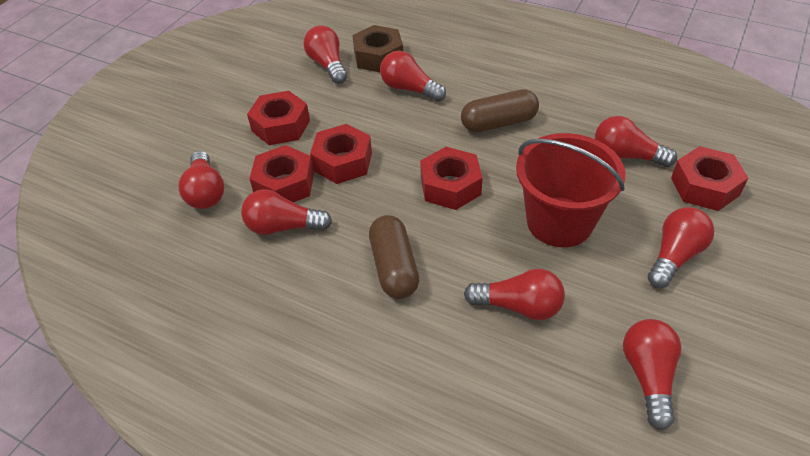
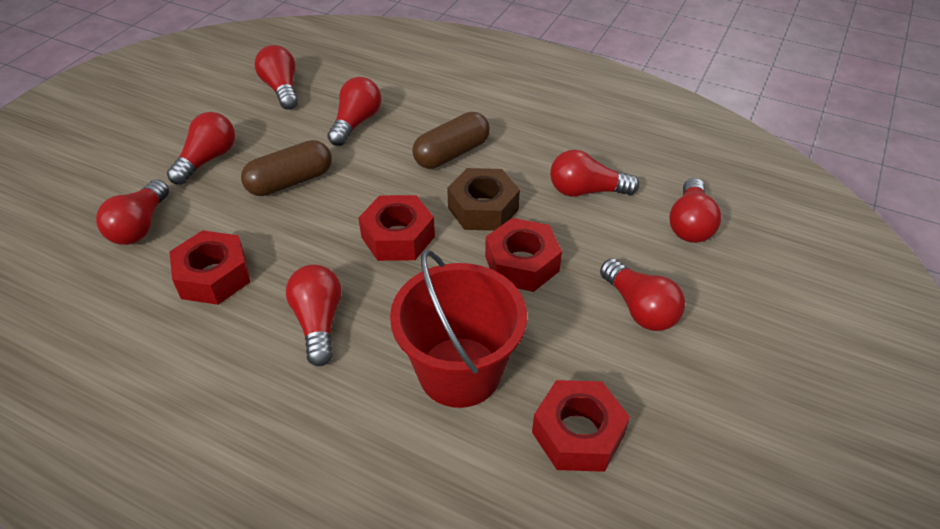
red nut: 5 -> 4

